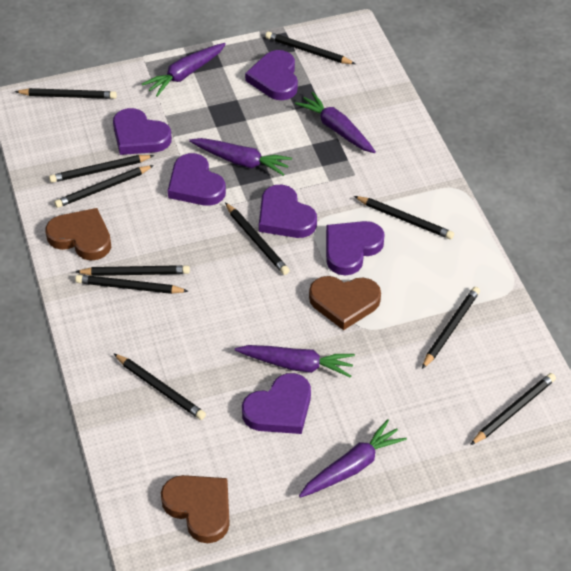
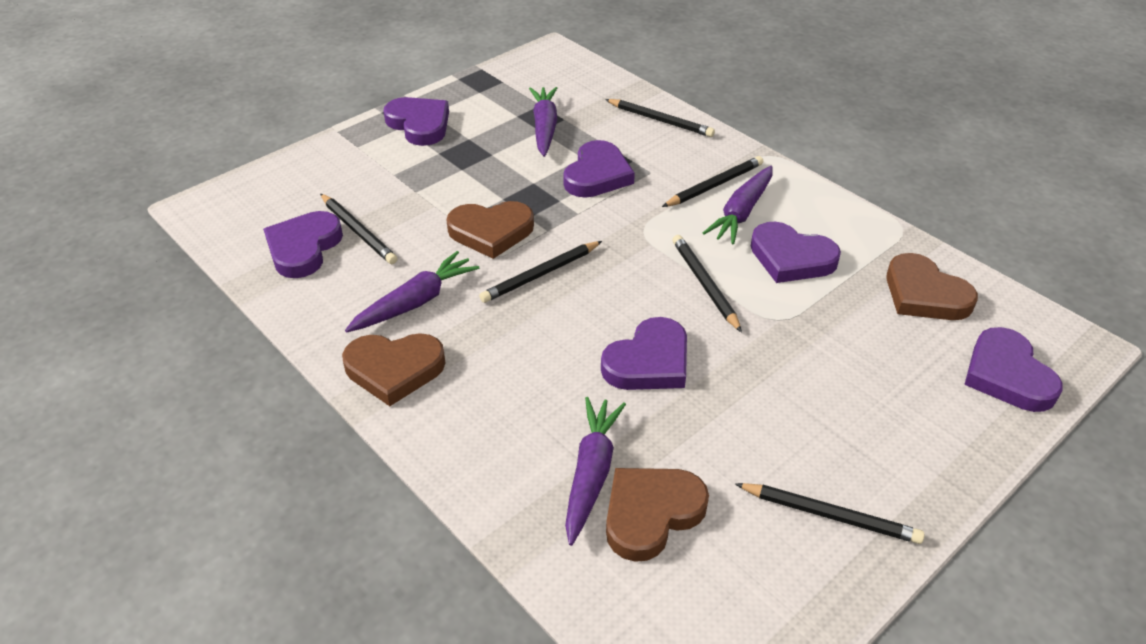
black pencil: 11 -> 6
brown heart: 3 -> 4
purple carrot: 5 -> 4

